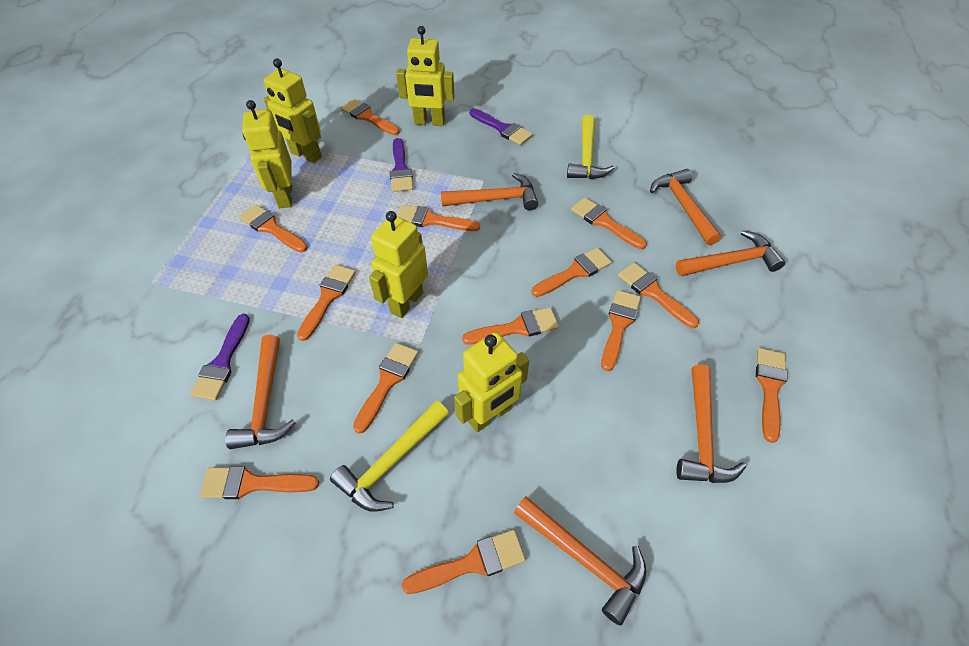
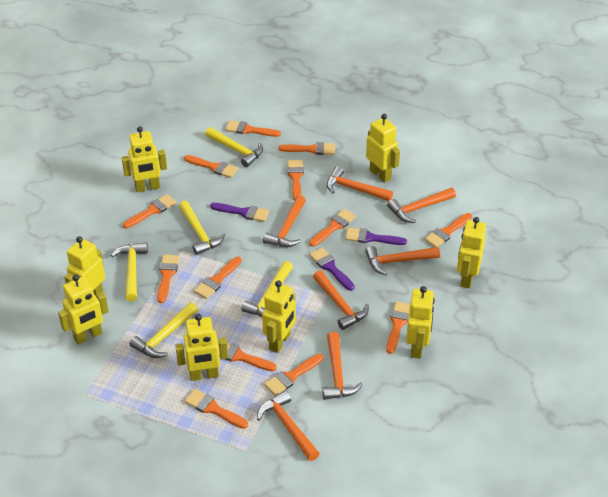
orange hammer: 6 -> 7
yellow hammer: 2 -> 5
yellow robot: 5 -> 8

